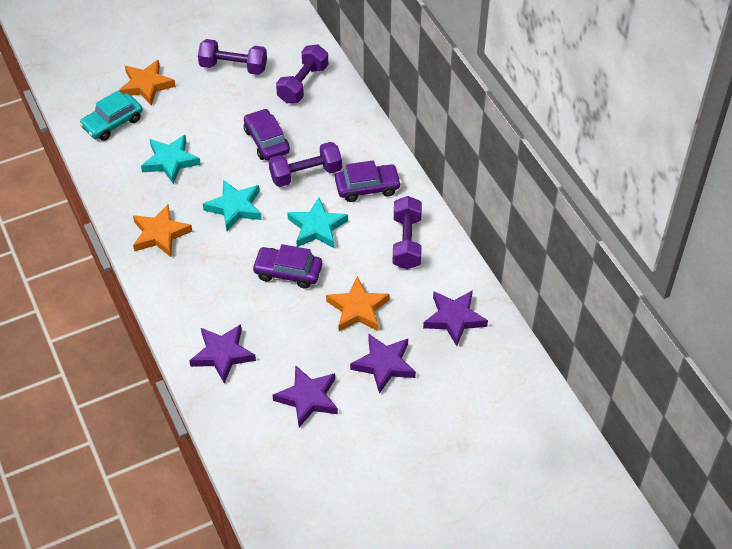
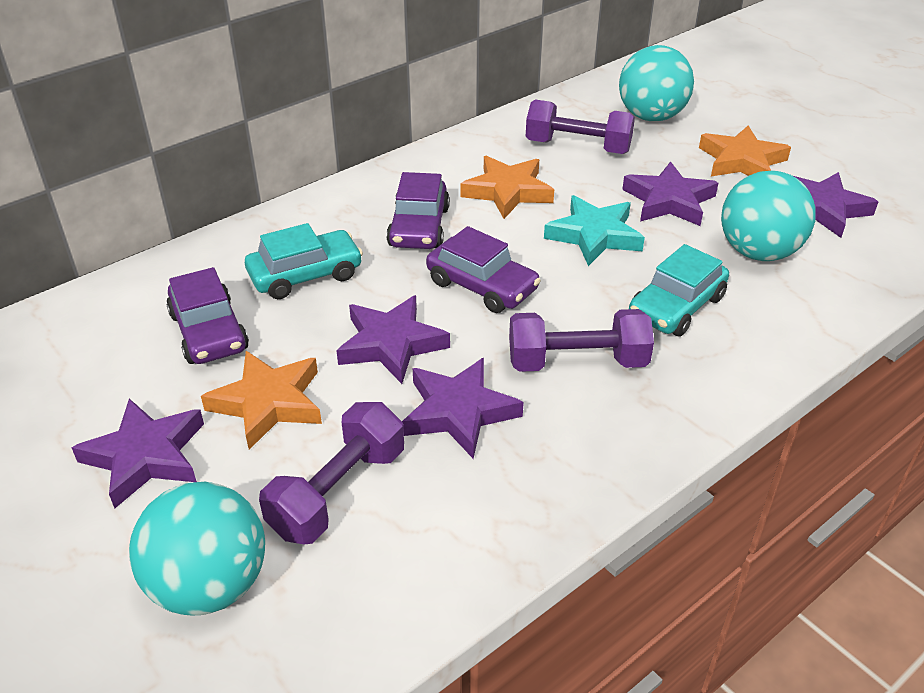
purple dumbbell: 4 -> 3
purple star: 4 -> 5
turquoise ball: 0 -> 3
turquoise car: 1 -> 2
turquoise star: 3 -> 1

